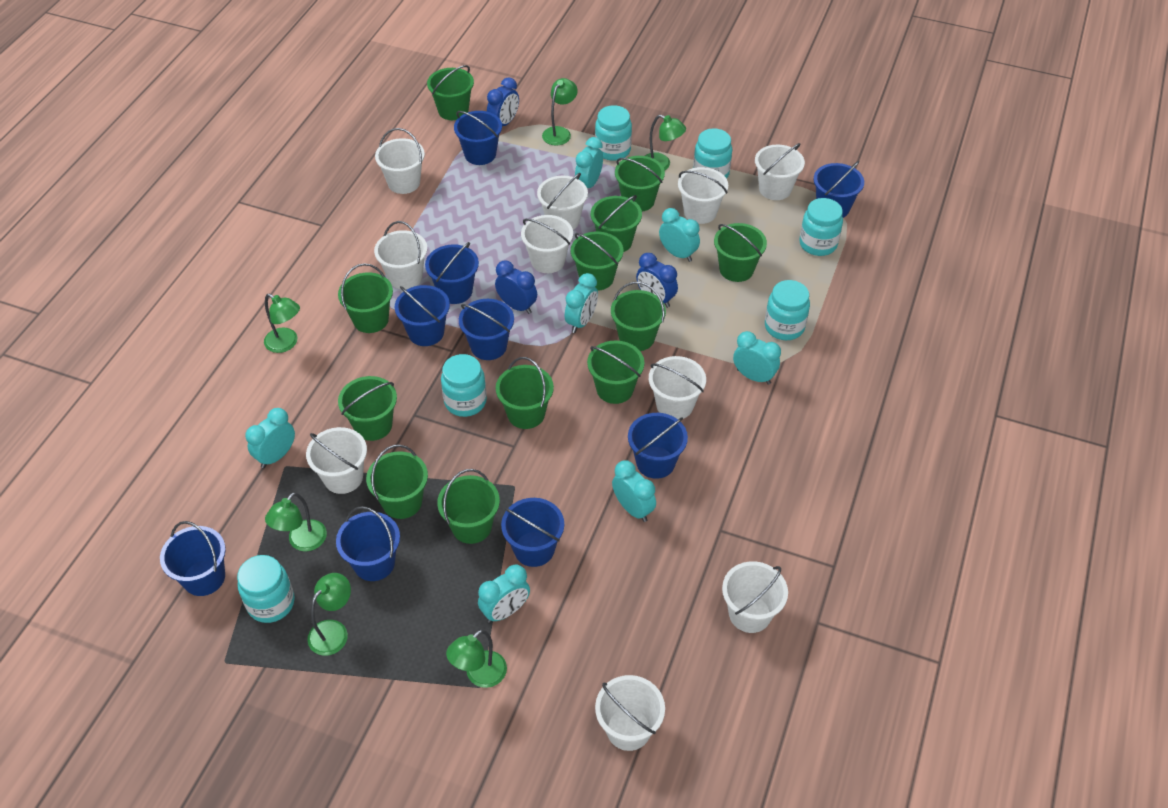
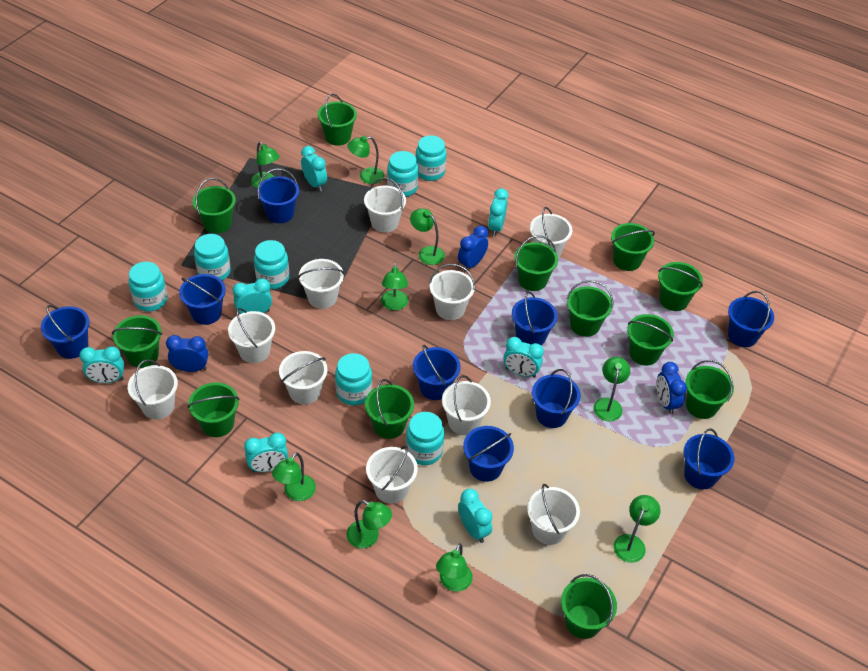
green lamp: 6 -> 9
turquoise jar: 6 -> 7

